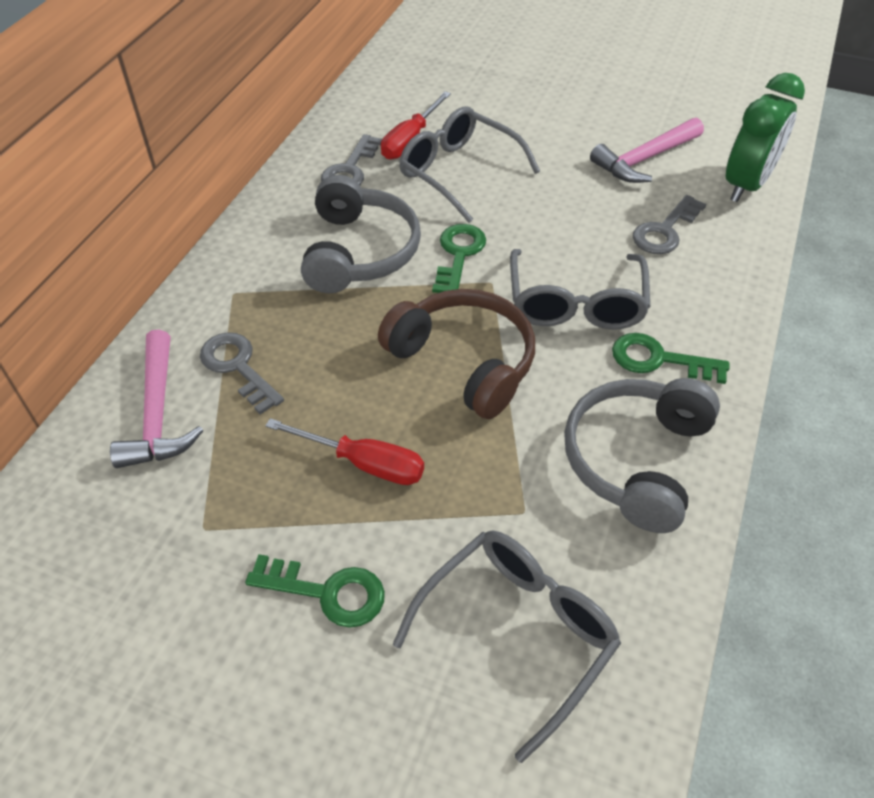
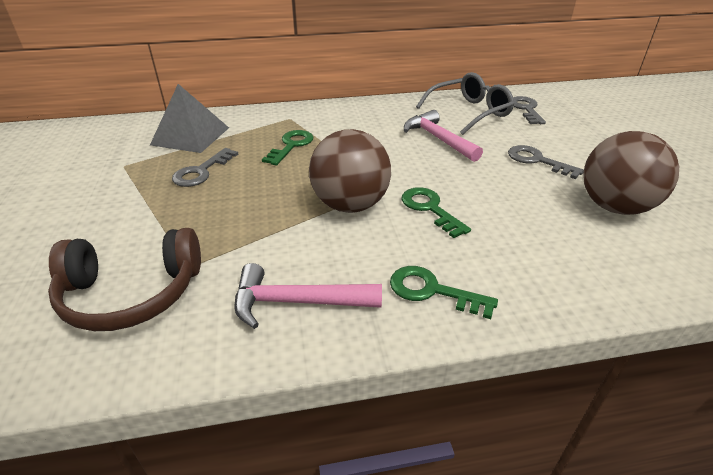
brown ball: 0 -> 2
green clock: 1 -> 0
grey glasses: 3 -> 1
grey headphones: 2 -> 0
grey pyramid: 0 -> 1
red screwdriver: 2 -> 0

